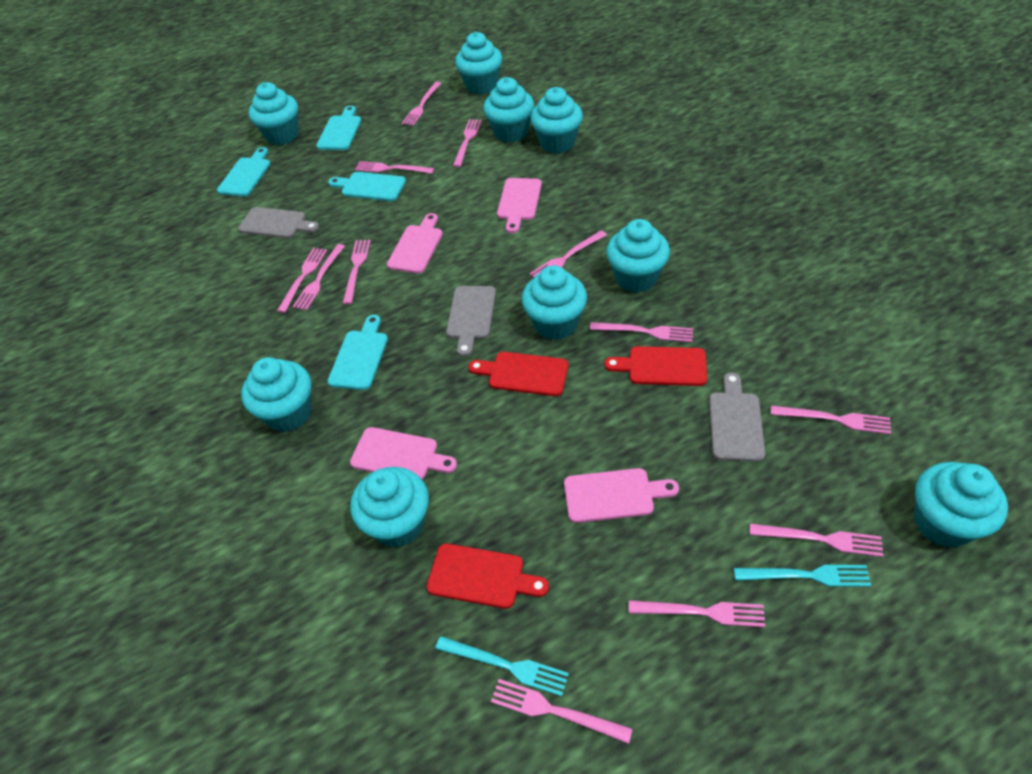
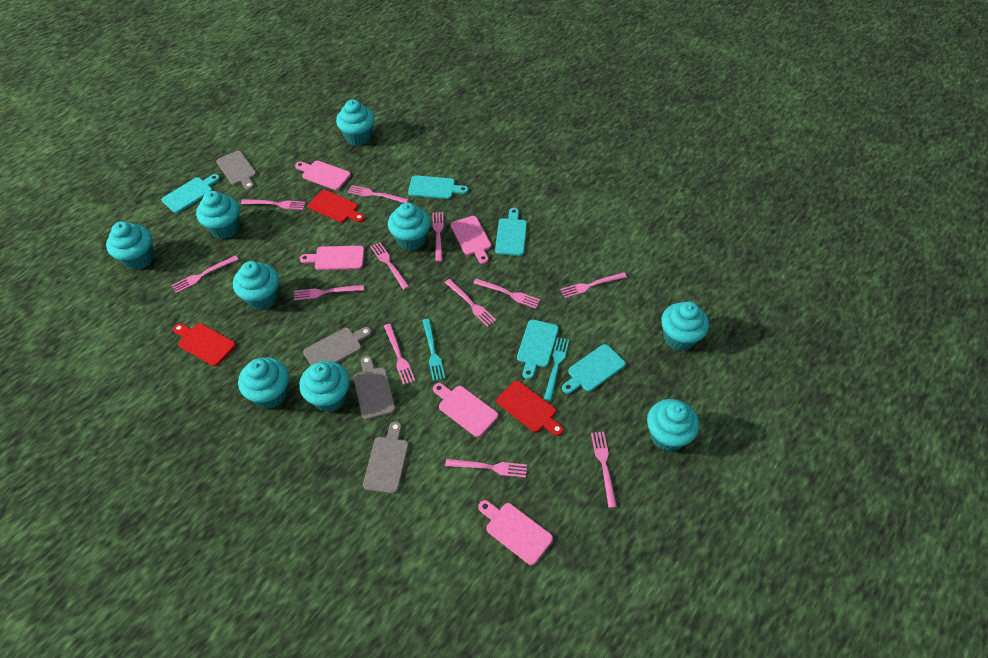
grey cutting board: 3 -> 4
pink cutting board: 4 -> 5
turquoise cutting board: 4 -> 5

